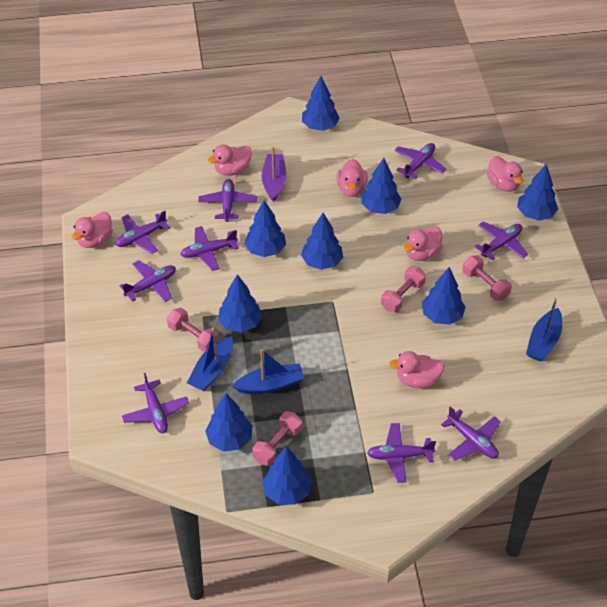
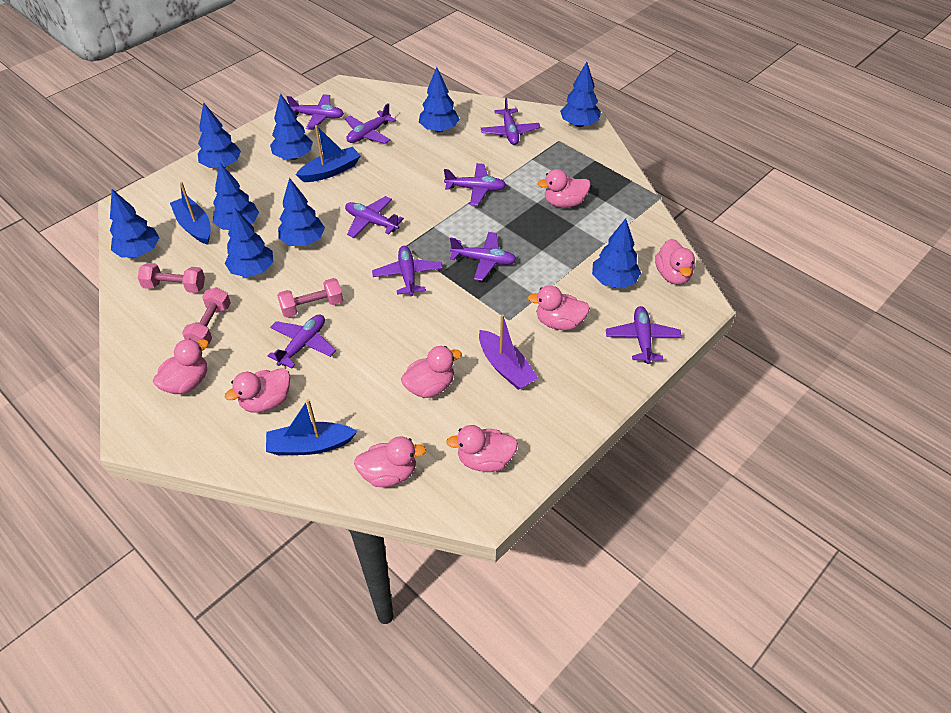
pink duck: 6 -> 8
pink dumbbell: 4 -> 3

